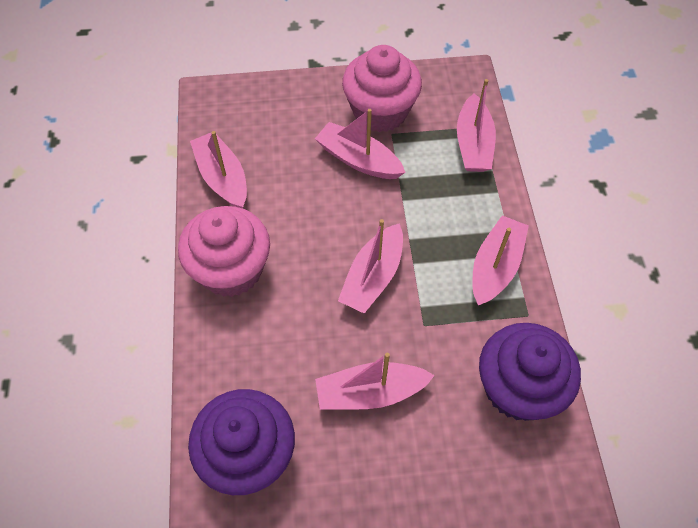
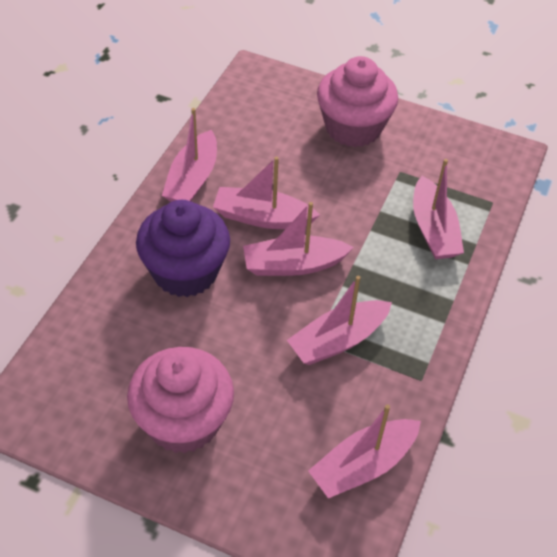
purple cupcake: 2 -> 1

